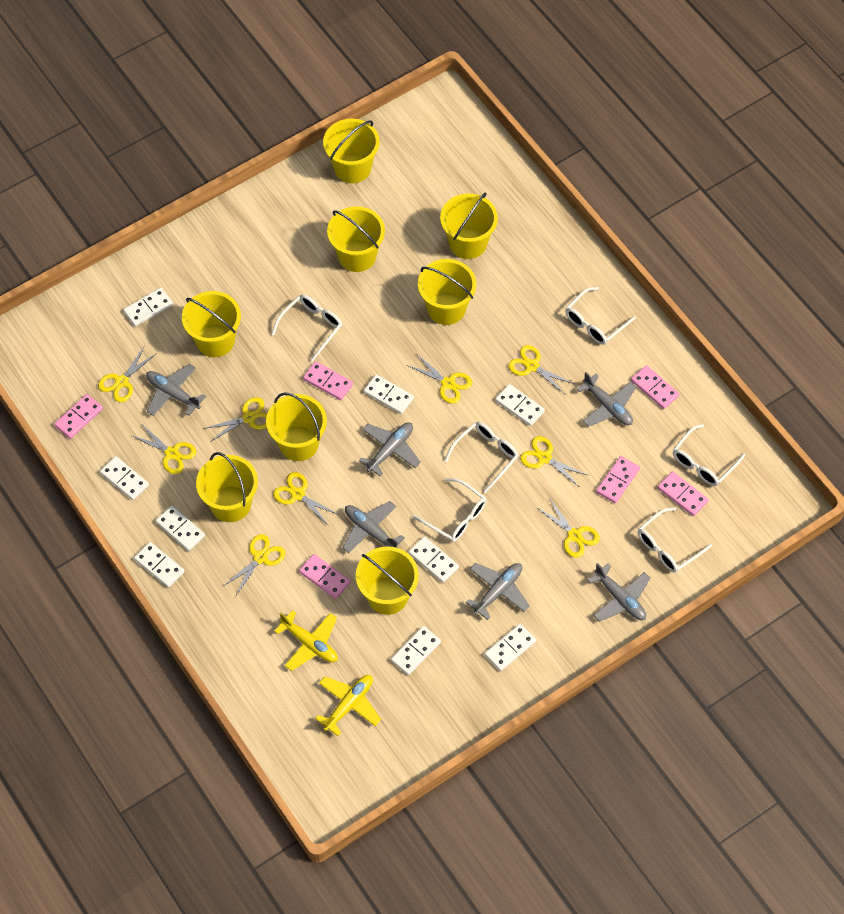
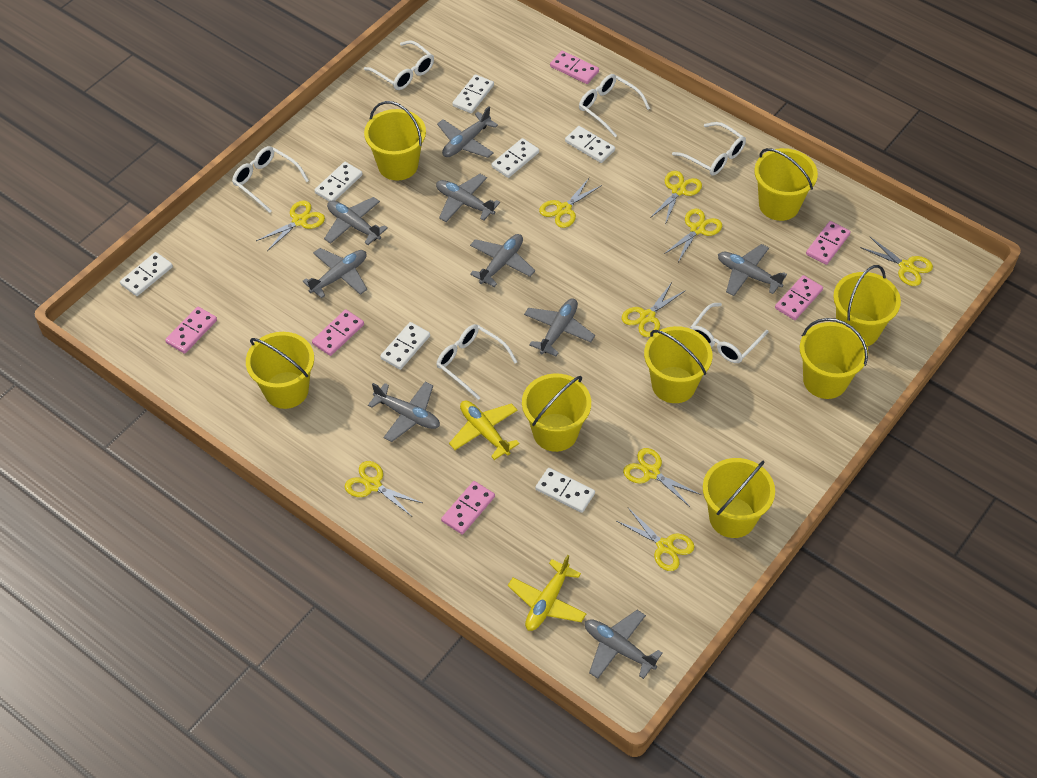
grey plane: 6 -> 9
white domino: 9 -> 7

